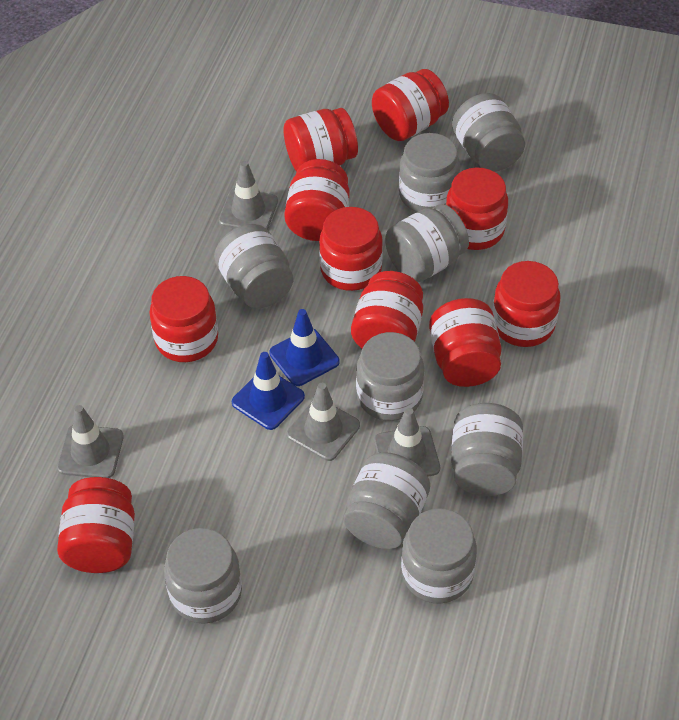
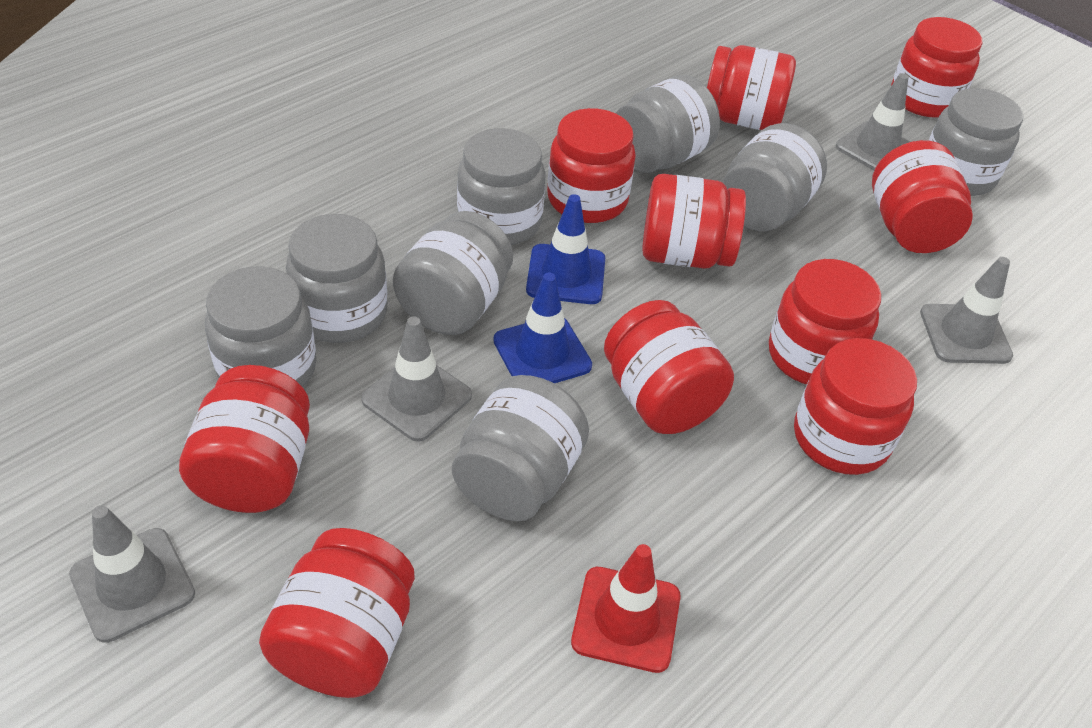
grey jar: 9 -> 8
red traffic cone: 0 -> 1

